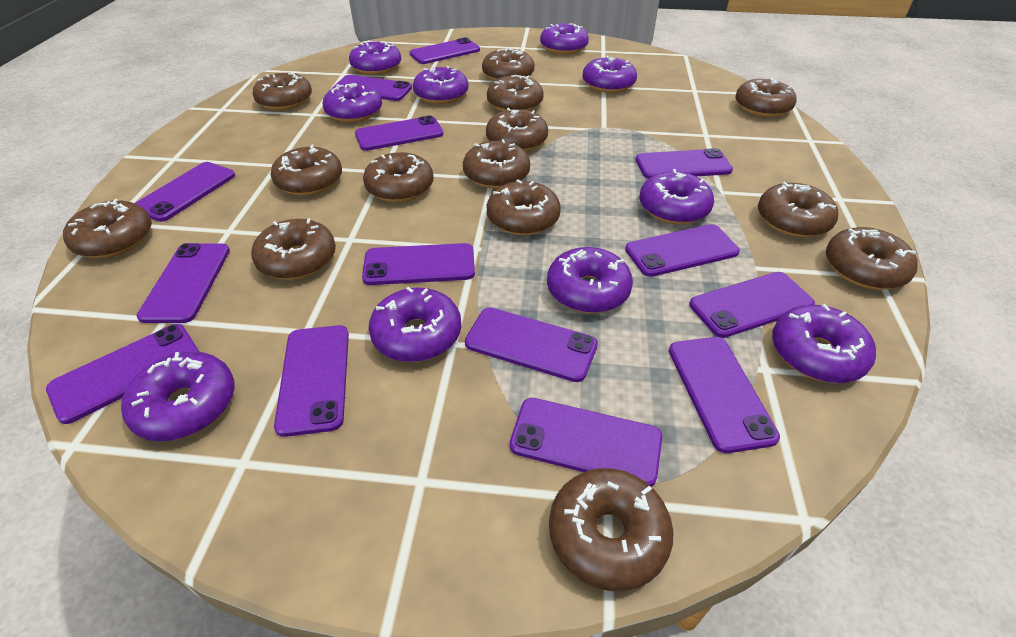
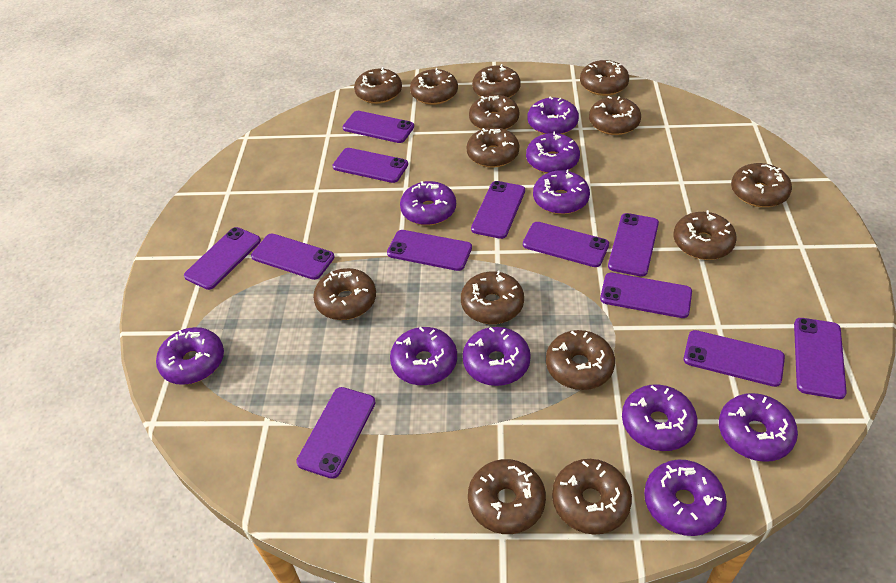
purple phone: 14 -> 12

